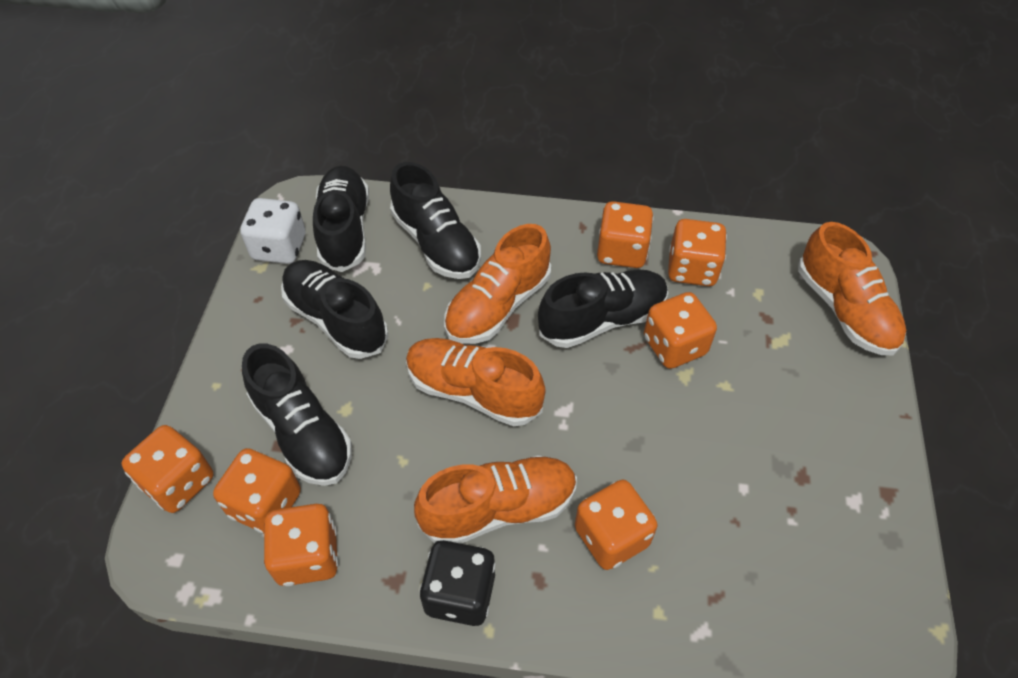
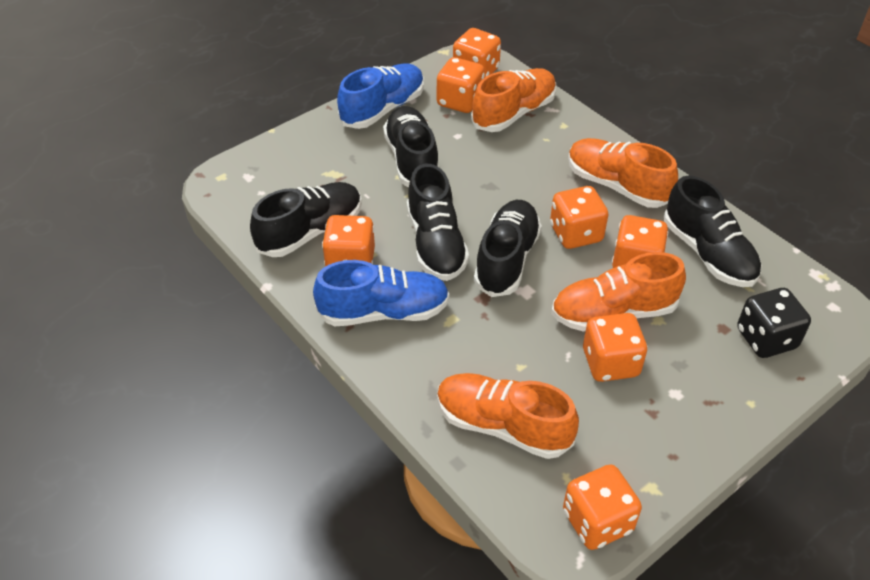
blue shoe: 0 -> 2
white dice: 1 -> 0

